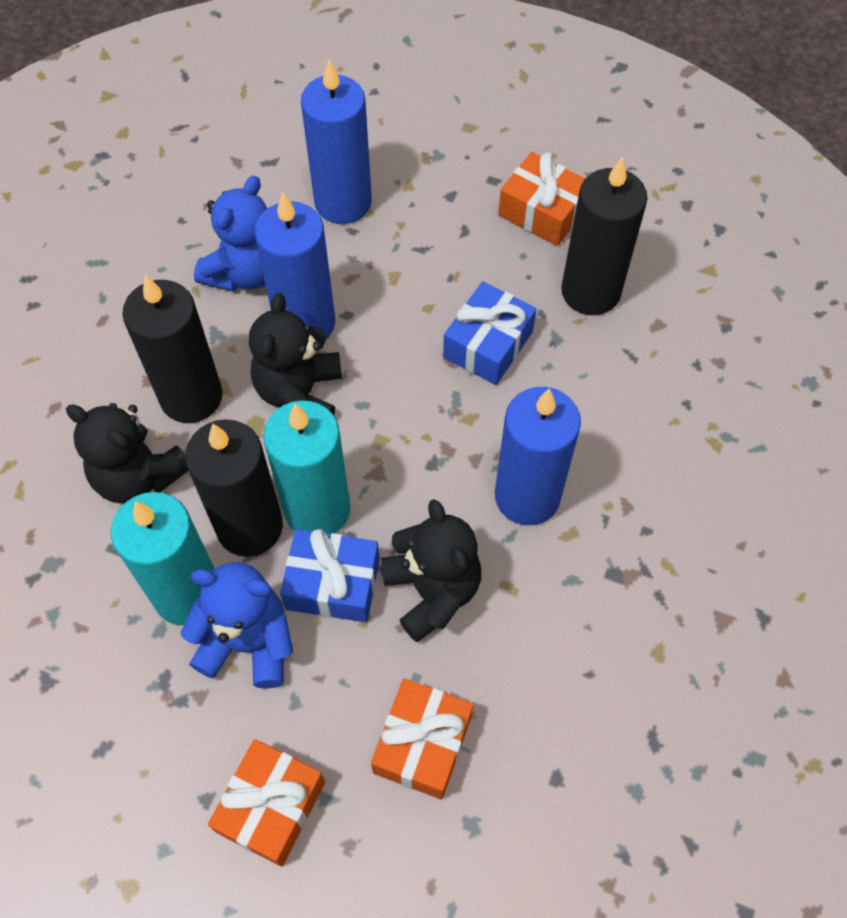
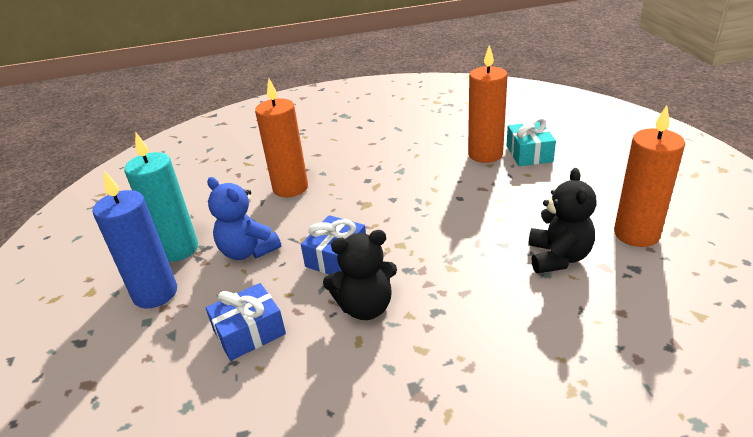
black candle: 3 -> 0
black teddy bear: 3 -> 2
blue candle: 3 -> 1
blue teddy bear: 2 -> 1
orange candle: 0 -> 3
orange gift: 3 -> 0
turquoise candle: 2 -> 1
turquoise gift: 0 -> 1

